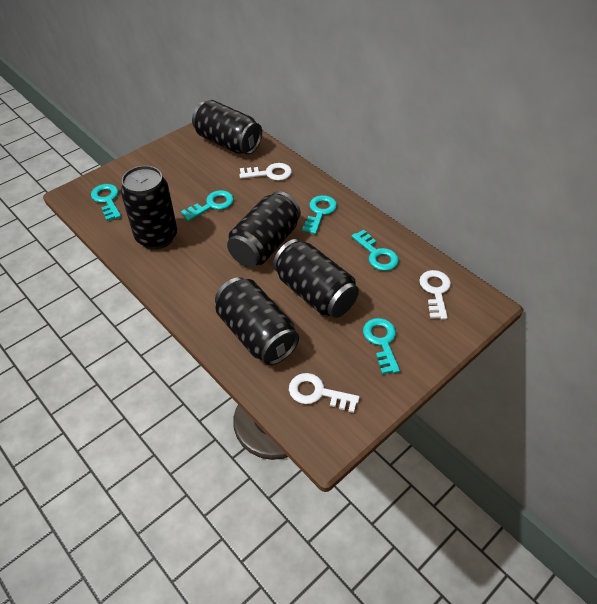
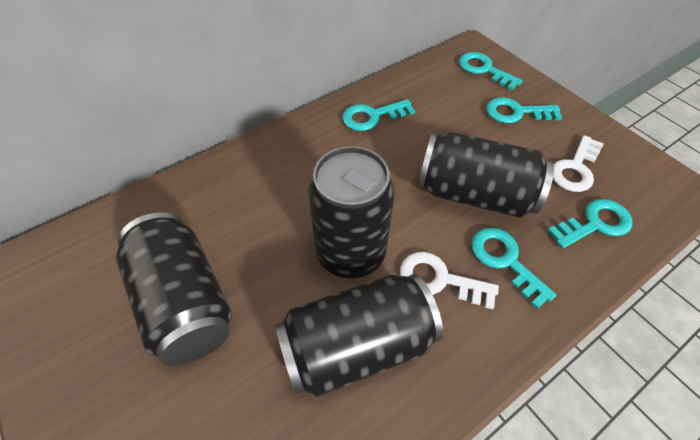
black can: 5 -> 4
white key: 3 -> 2

